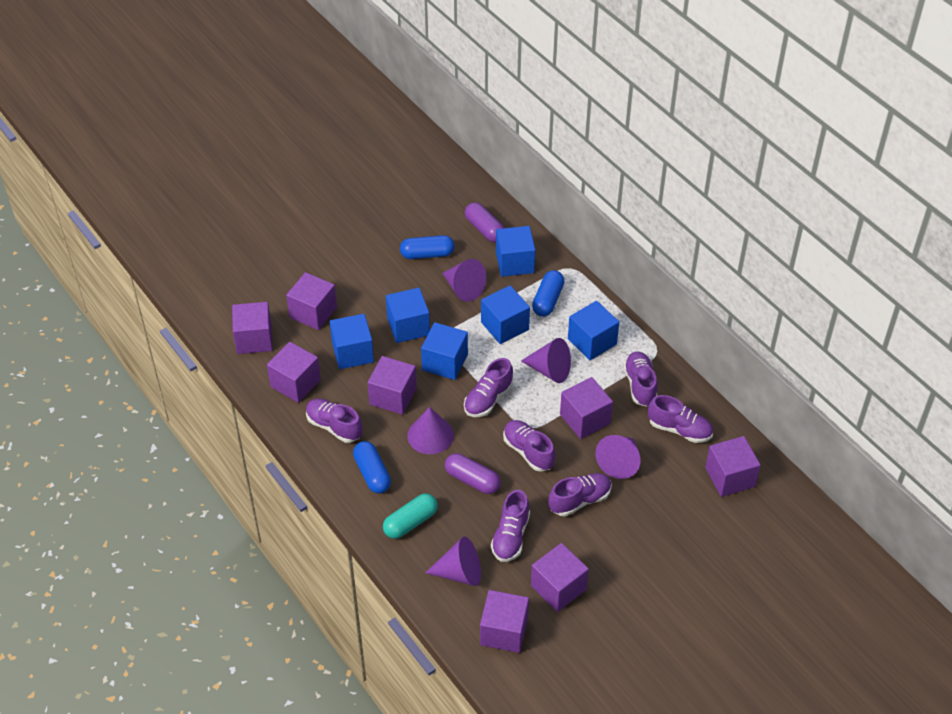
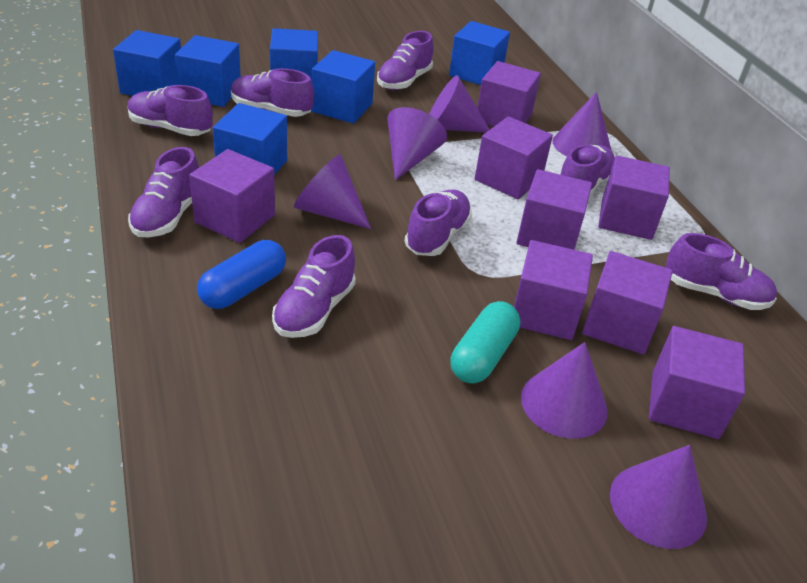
blue capsule: 3 -> 1
purple capsule: 2 -> 0
purple cone: 5 -> 6
purple shoe: 7 -> 8

